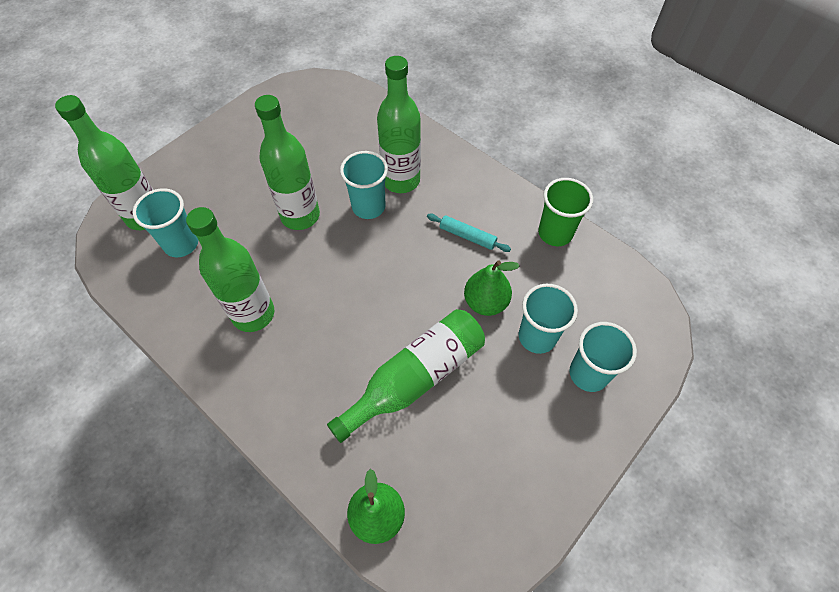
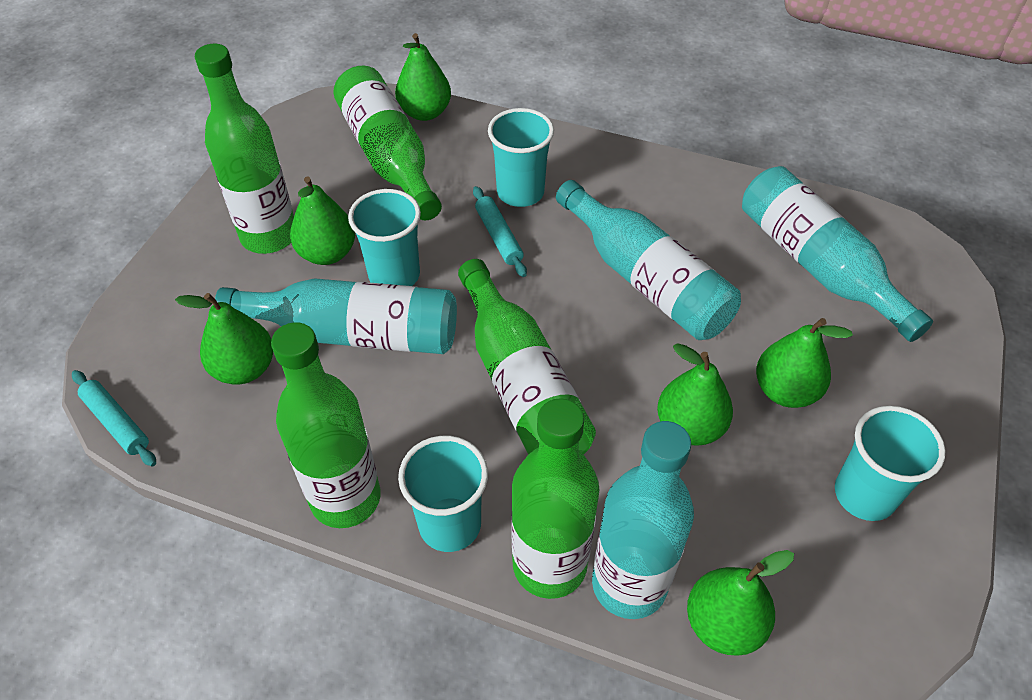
green cup: 1 -> 0
green pear: 2 -> 6
turquoise bottle: 0 -> 4
turquoise rolling pin: 1 -> 2

